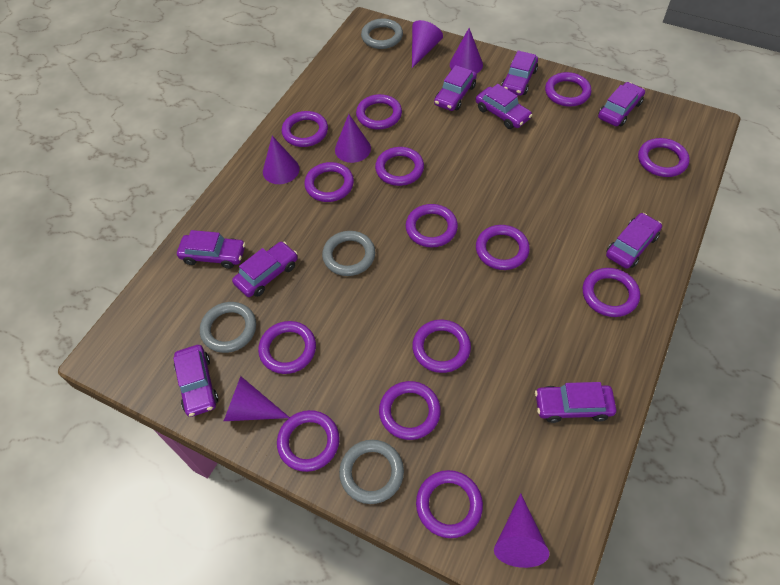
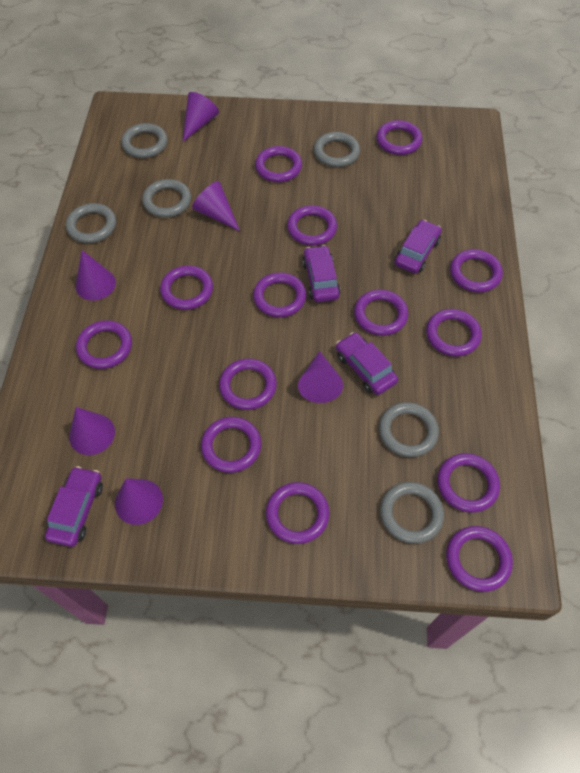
grey ring: 4 -> 6
purple car: 9 -> 4

